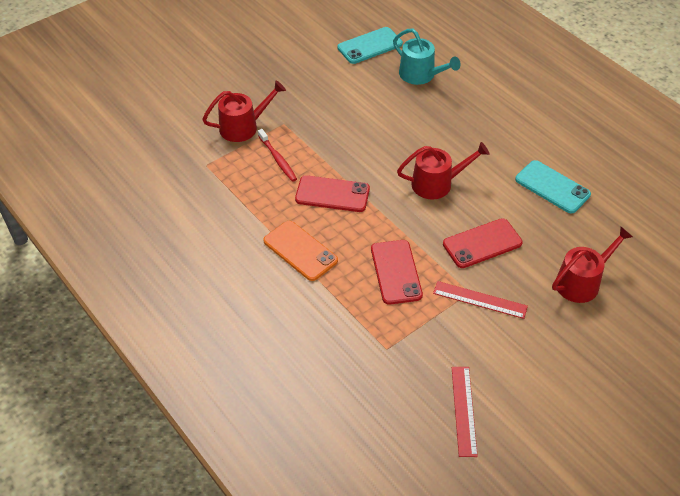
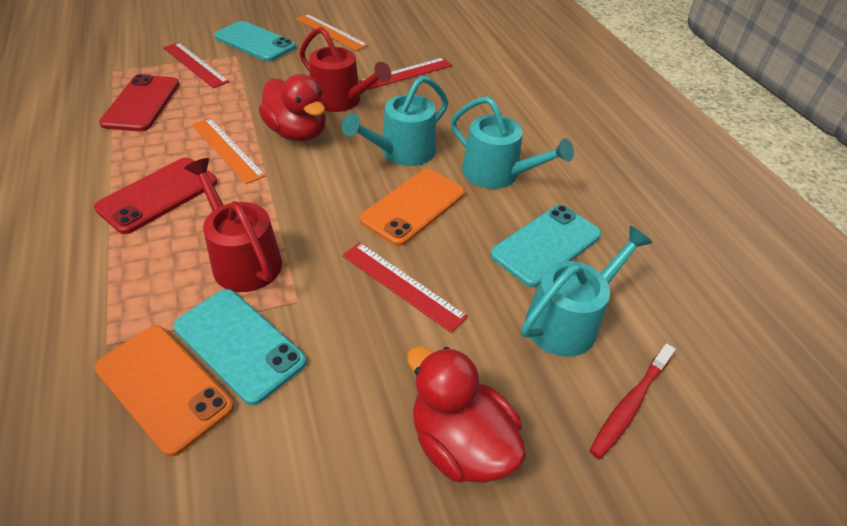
orange phone: 1 -> 2
orange ruler: 0 -> 2
red duck: 0 -> 2
red phone: 3 -> 2
red ruler: 2 -> 3
red watering can: 3 -> 2
turquoise phone: 2 -> 3
turquoise watering can: 1 -> 3

